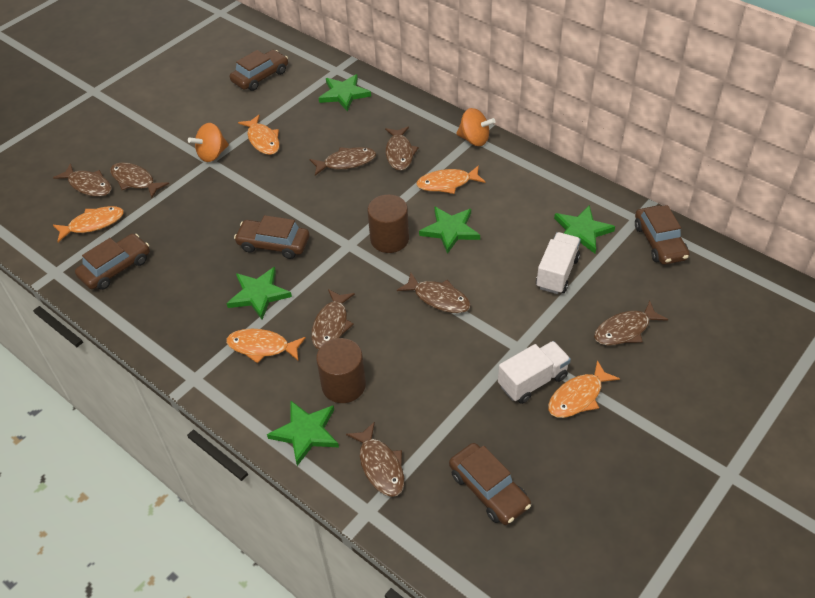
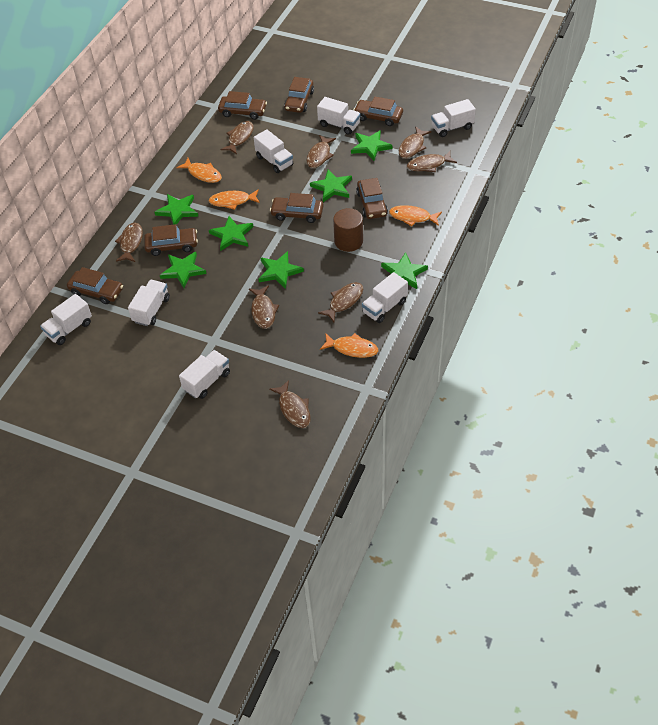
brown car: 5 -> 7
brown cylinder: 2 -> 1
green star: 5 -> 7
orange fish: 5 -> 4
orange spinning top: 2 -> 0
white truck: 2 -> 7

